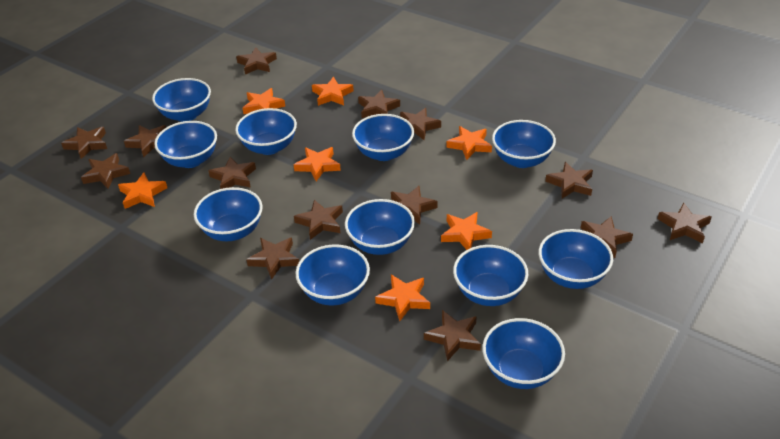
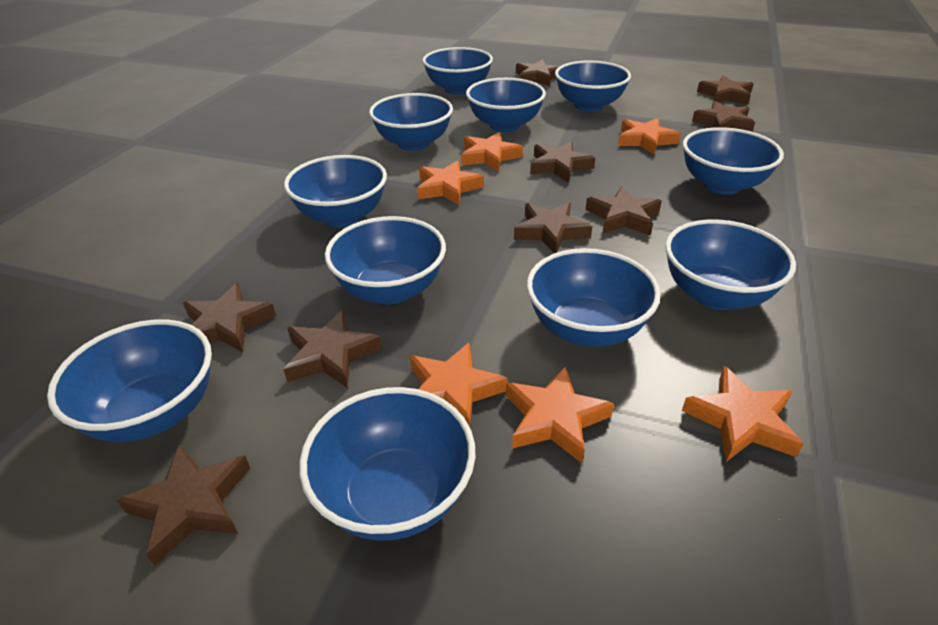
brown star: 14 -> 9
orange star: 7 -> 6

